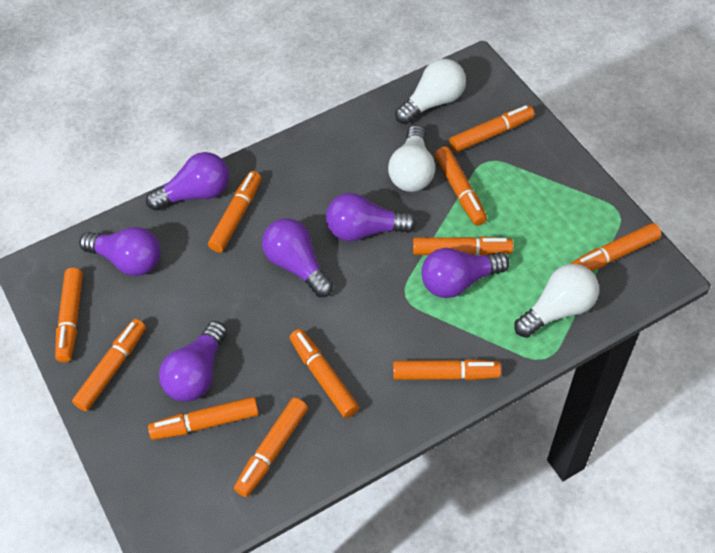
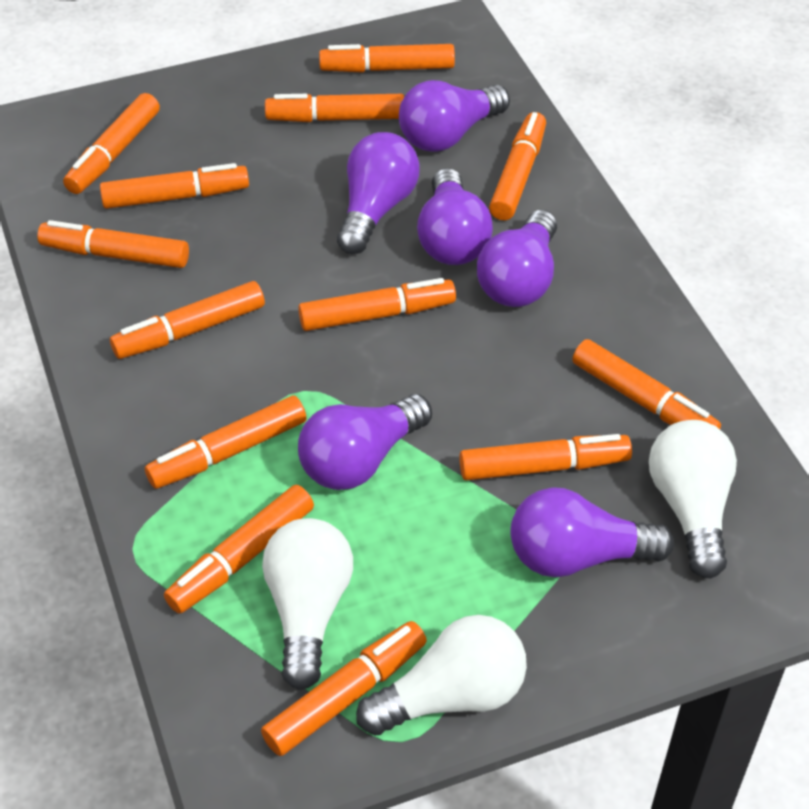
orange marker: 11 -> 13

